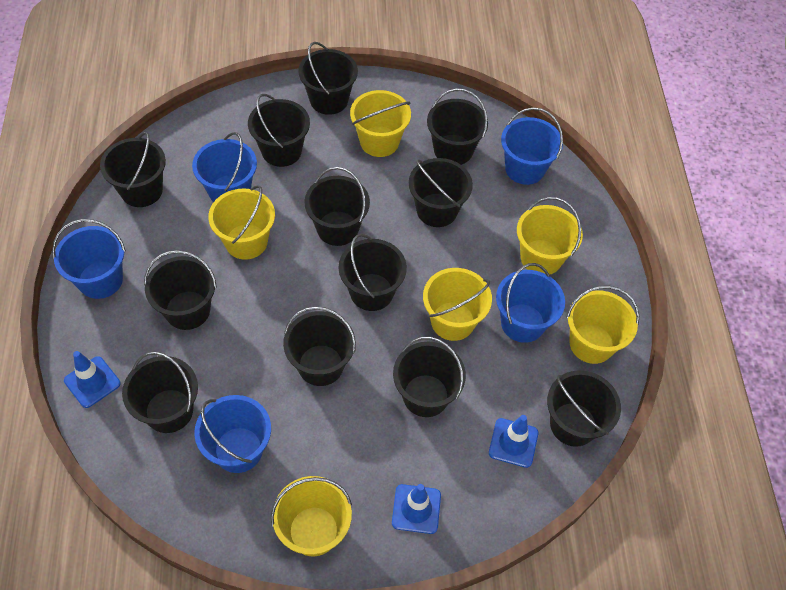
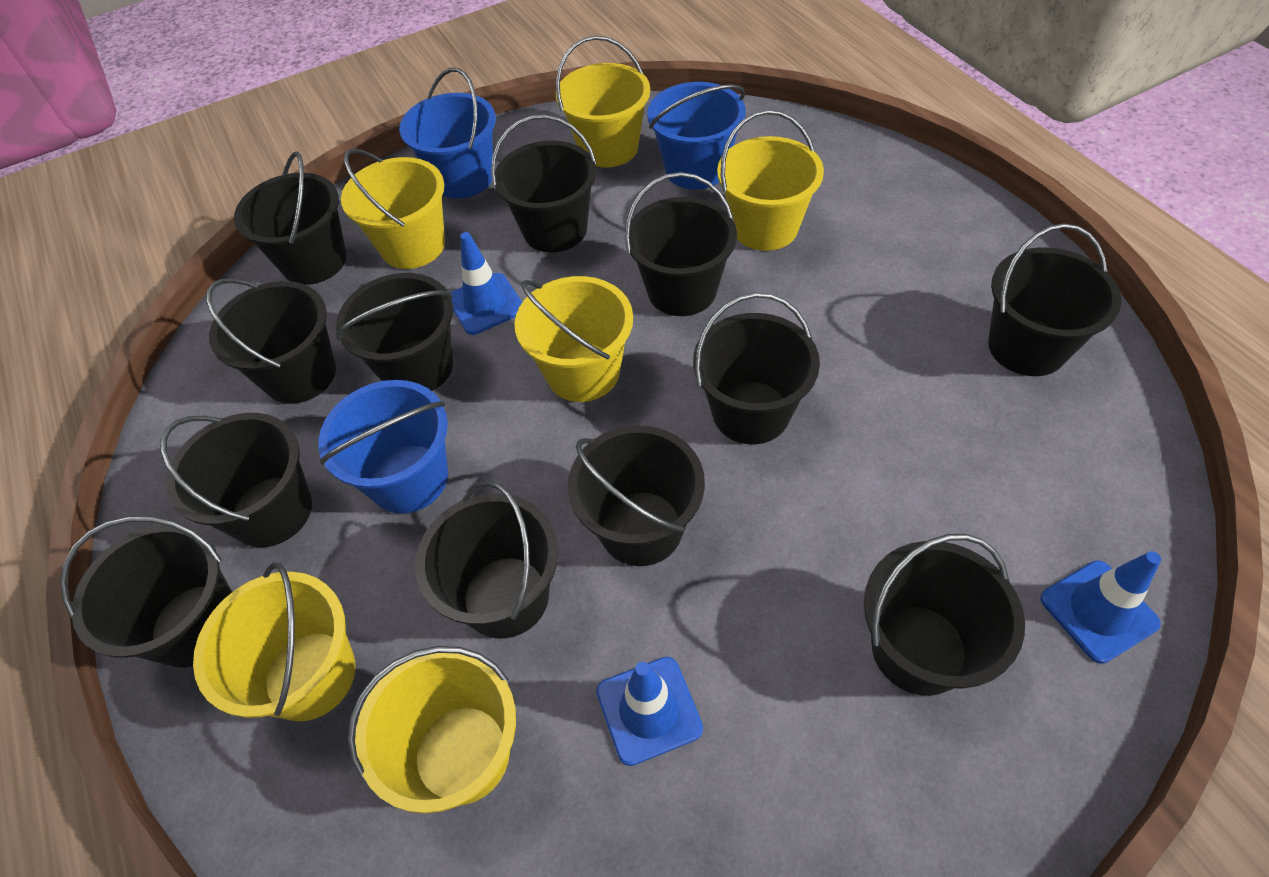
blue bucket: 5 -> 3

